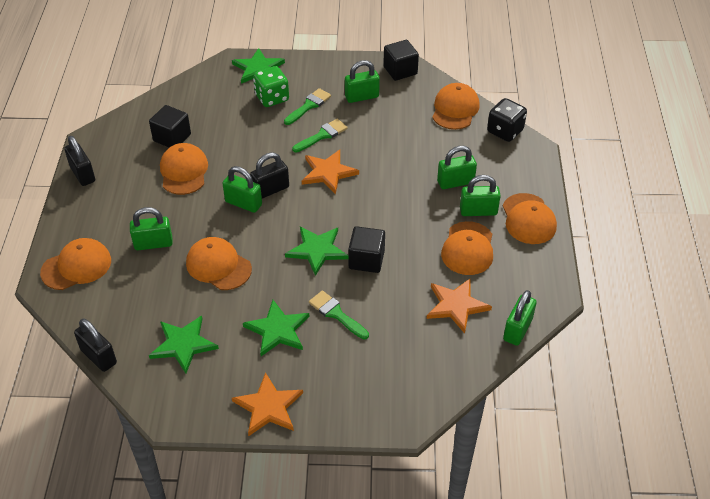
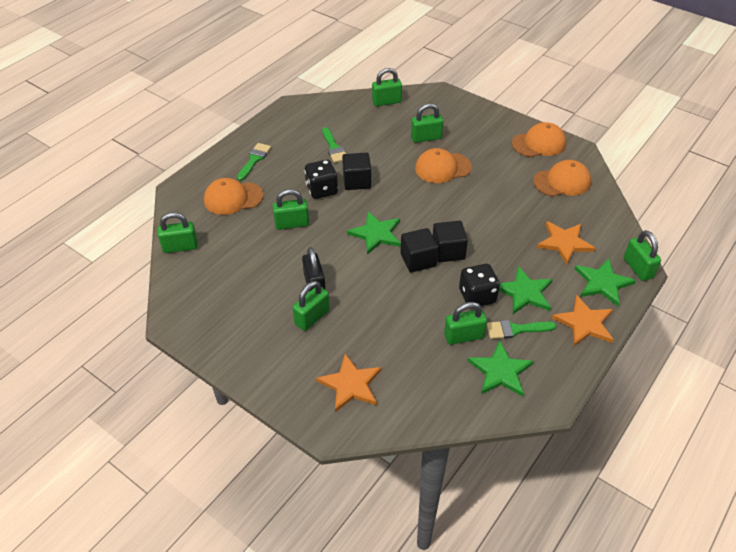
black dice: 1 -> 2
black padlock: 3 -> 1
green dice: 1 -> 0
green padlock: 6 -> 7
orange cap: 6 -> 4

